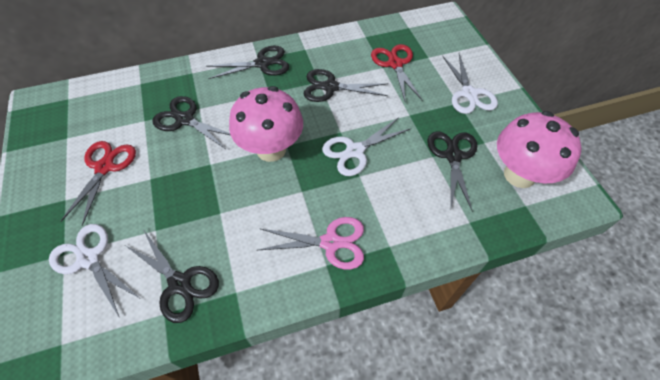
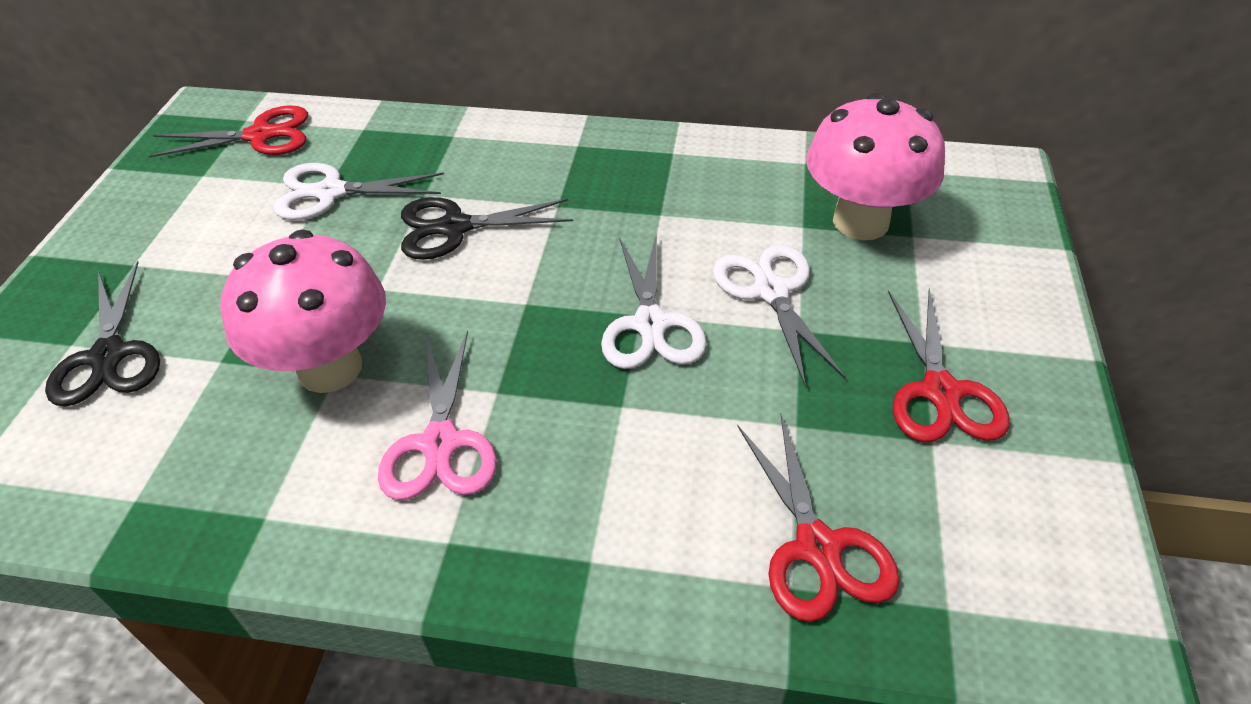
black scissors: 5 -> 2
red scissors: 2 -> 3

